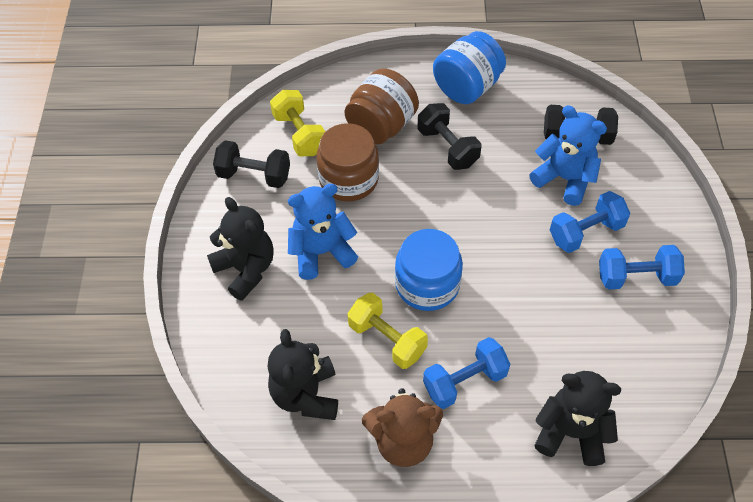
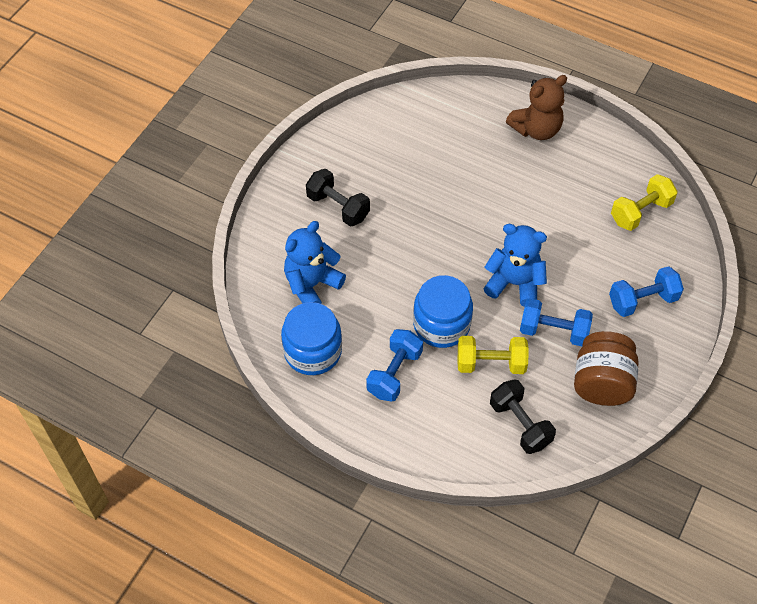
black dumbbell: 3 -> 2
black teddy bear: 3 -> 0
brown jar: 2 -> 1

